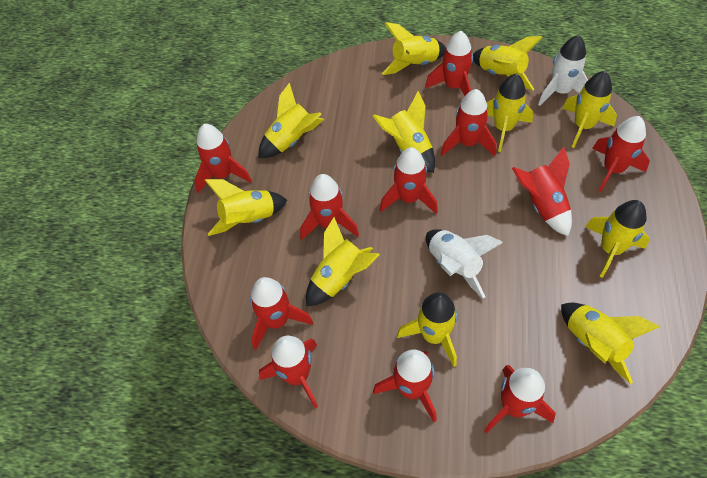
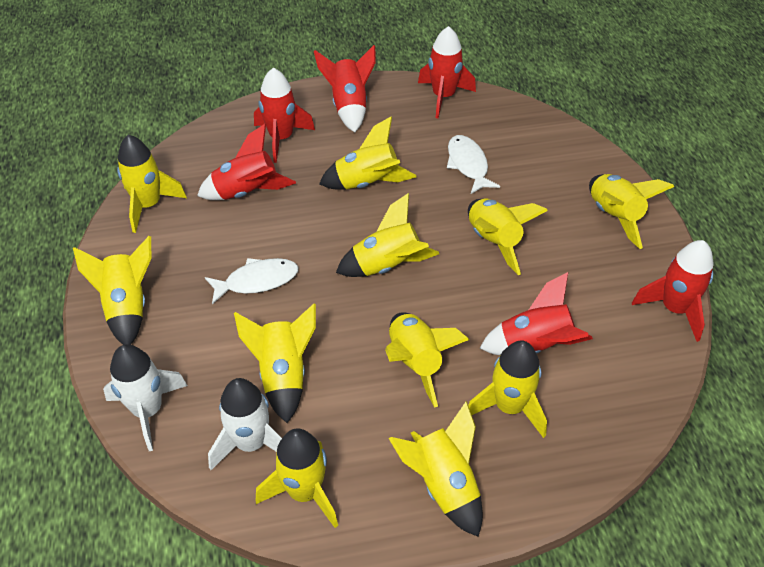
red rocket: 11 -> 6
white fish: 0 -> 2

